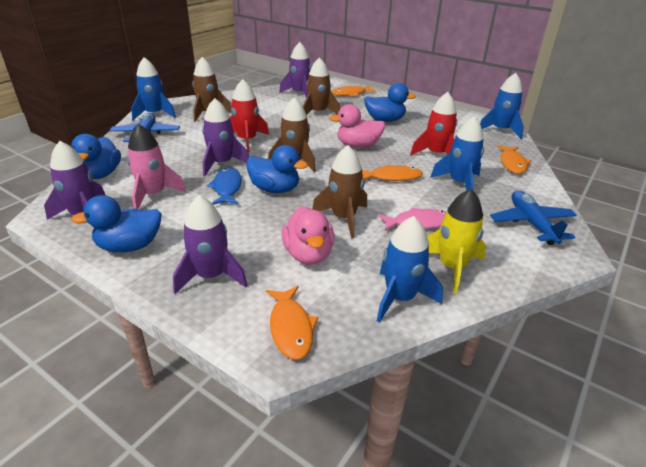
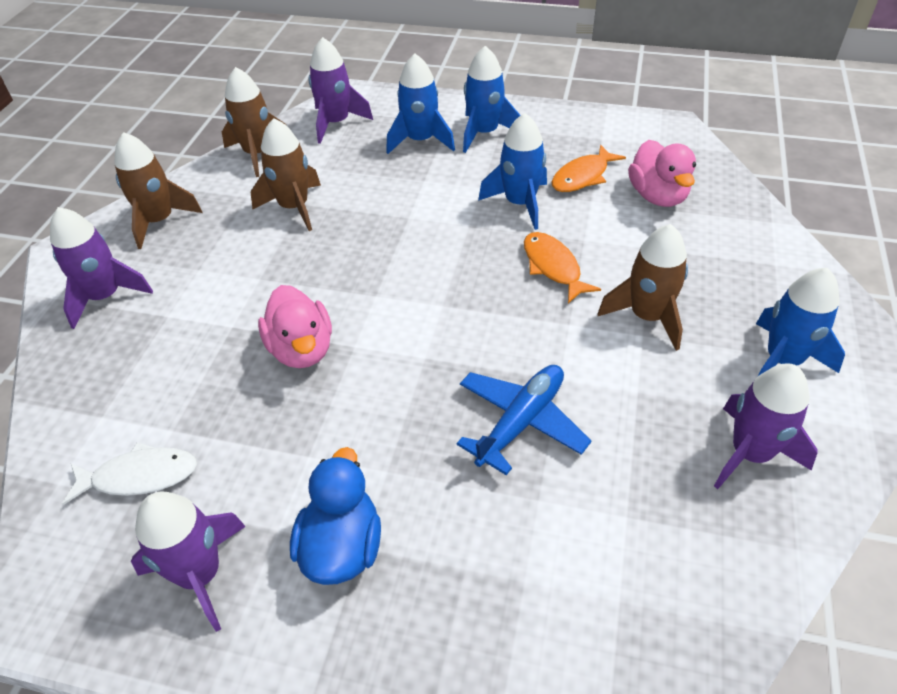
blue duck: 4 -> 1
blue fish: 1 -> 0
blue plane: 2 -> 1
orange fish: 4 -> 2
pink fish: 1 -> 0
pink rocket: 1 -> 0
red rocket: 2 -> 0
white fish: 0 -> 1
yellow rocket: 1 -> 0

